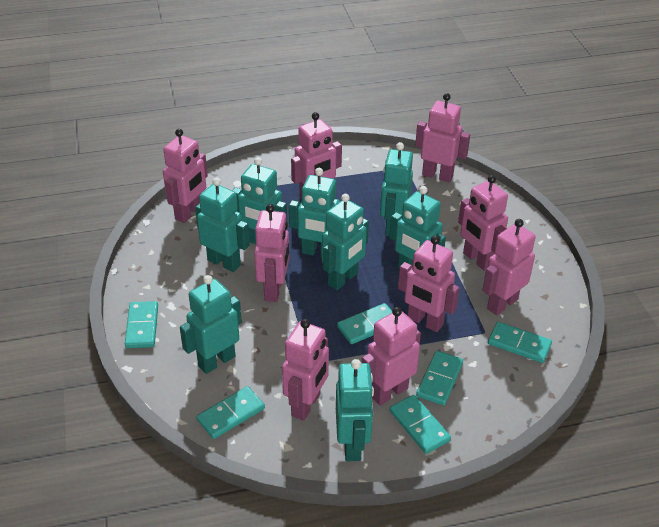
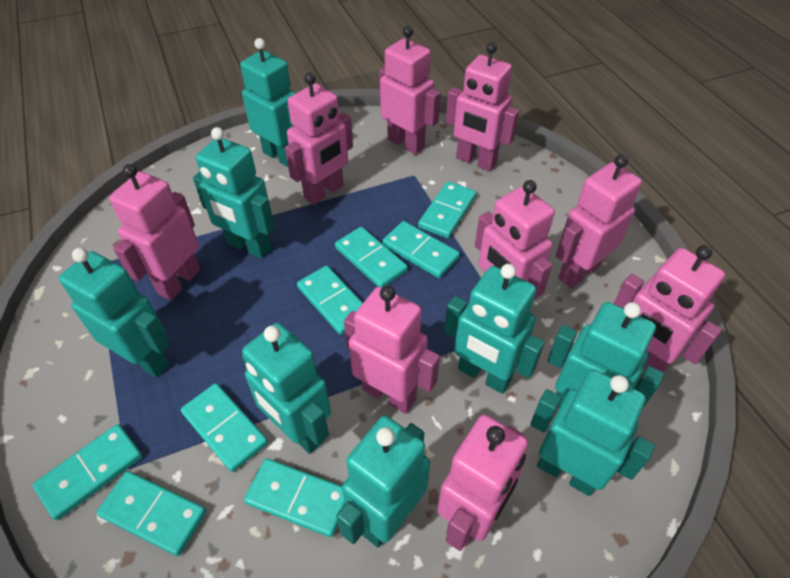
turquoise domino: 6 -> 8

